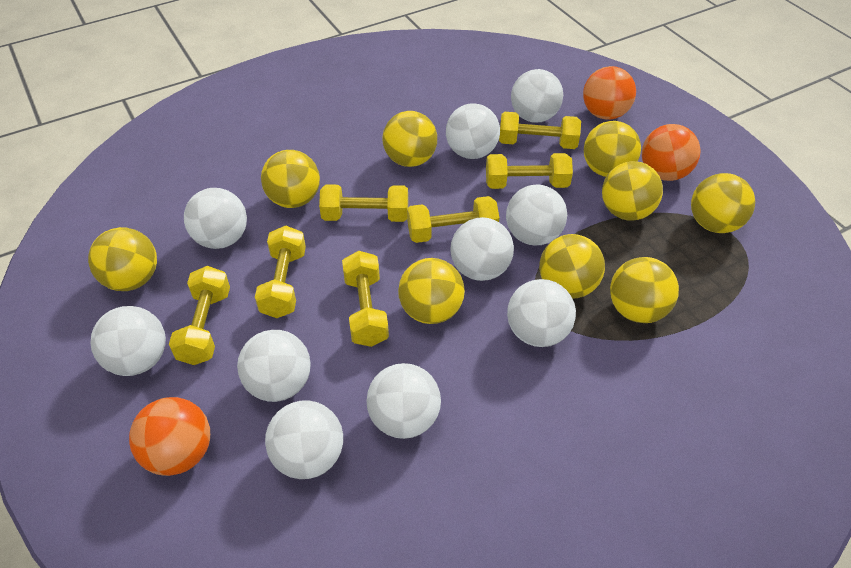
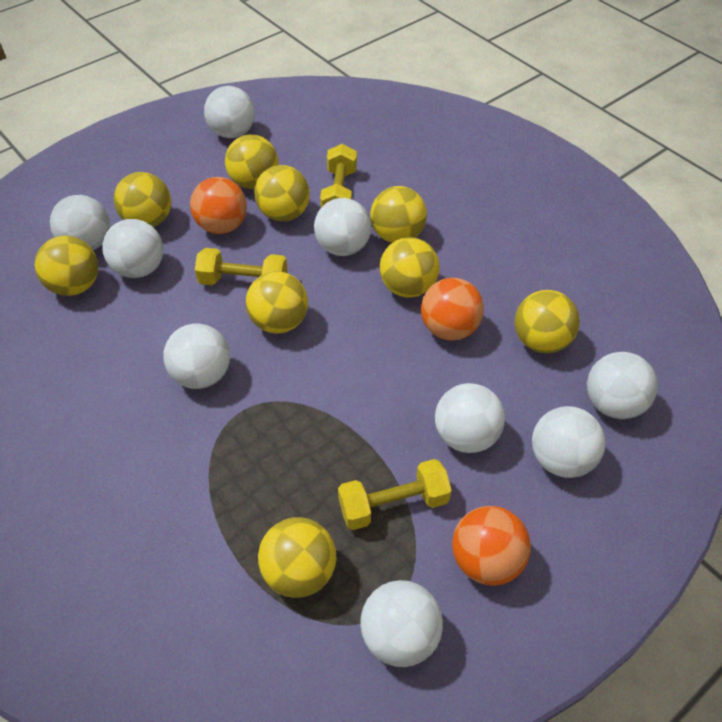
white ball: 10 -> 9
yellow dumbbell: 7 -> 3

